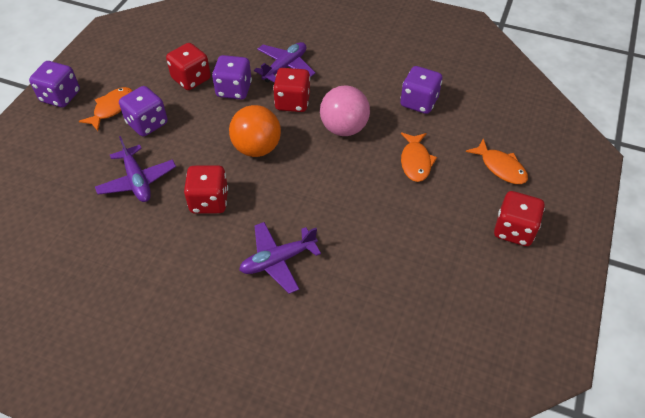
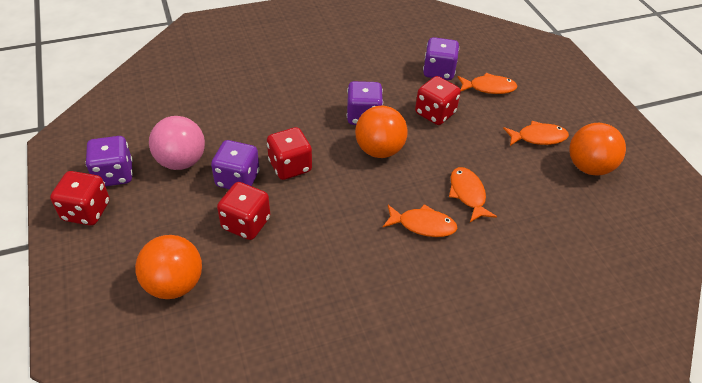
orange ball: 1 -> 3
orange fish: 3 -> 4
purple plane: 3 -> 0

